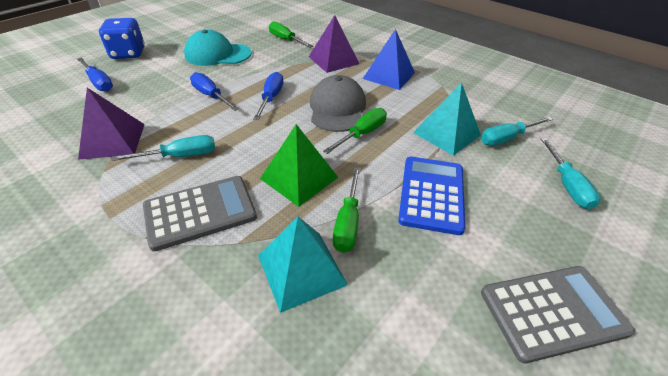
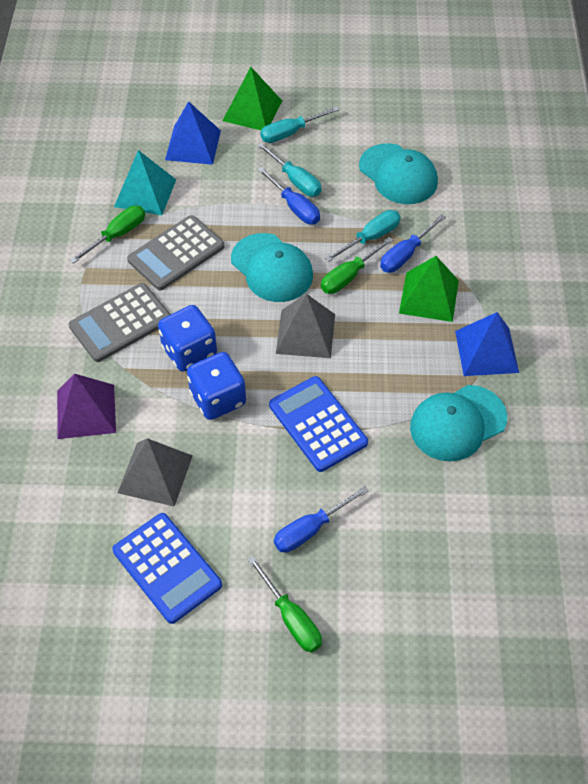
blue calculator: 1 -> 2
blue dice: 1 -> 2
blue pyramid: 1 -> 2
green pyramid: 1 -> 2
grey cap: 1 -> 0
grey pyramid: 0 -> 2
purple pyramid: 2 -> 1
turquoise cap: 1 -> 3
turquoise pyramid: 2 -> 1

